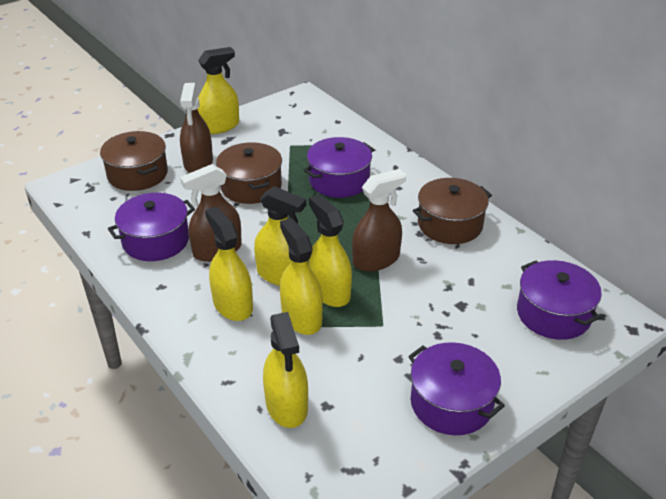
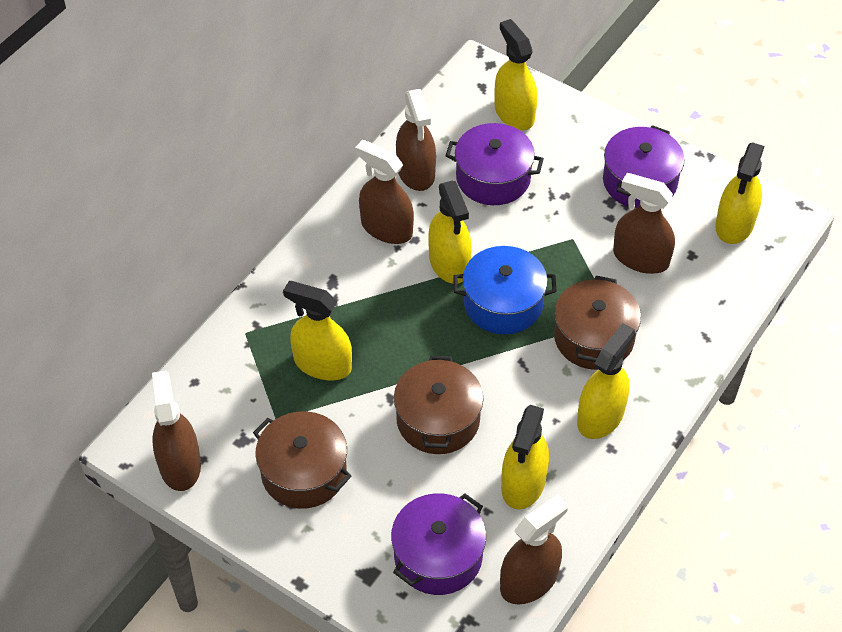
blue pot: 0 -> 1
brown spray bottle: 3 -> 5
purple pot: 4 -> 3

